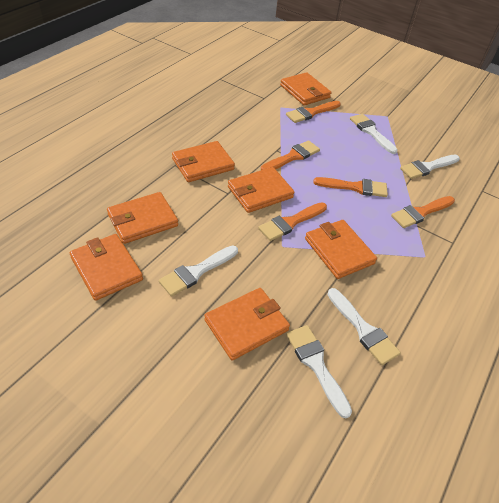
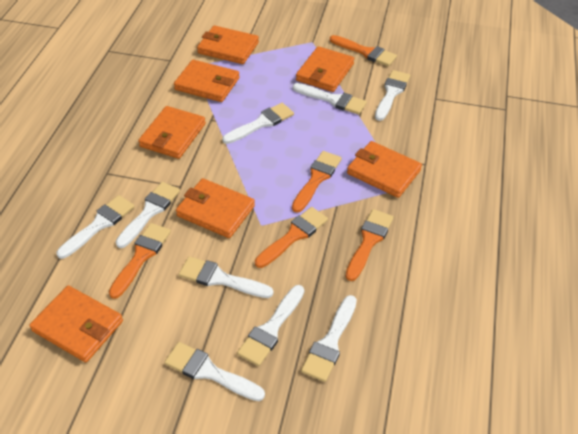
white brush: 5 -> 9

